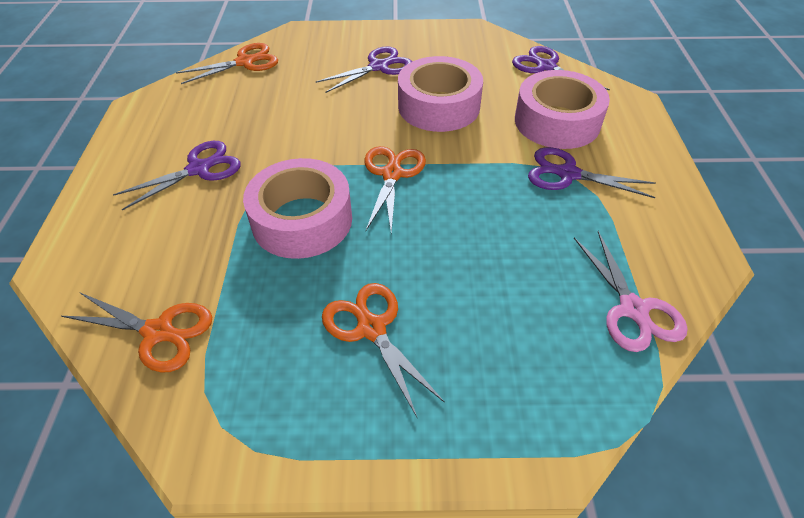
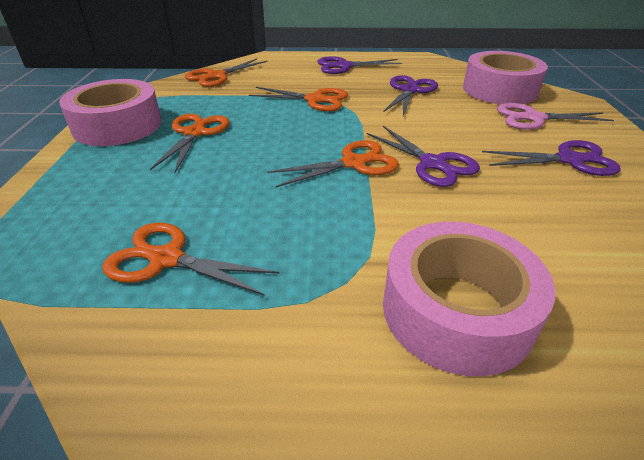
orange scissors: 4 -> 5

